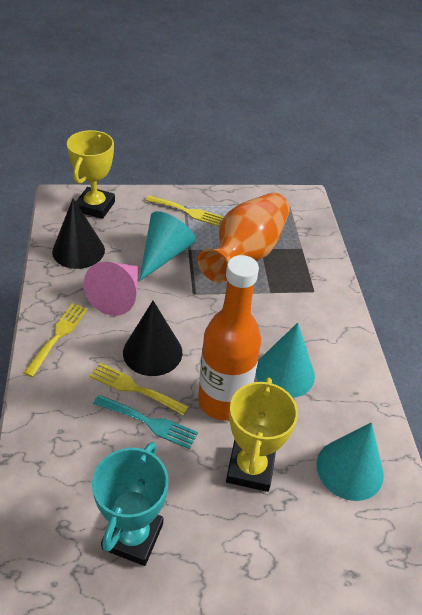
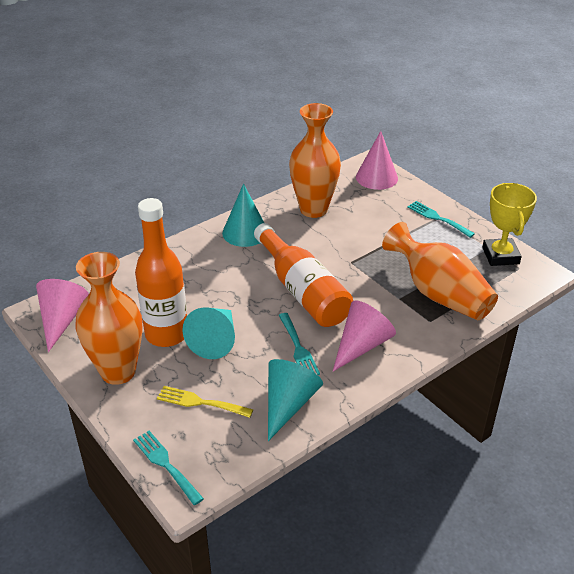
black cone: 2 -> 0
orange bottle: 1 -> 2
orange vase: 1 -> 3
pink cone: 1 -> 3
turquoise fork: 1 -> 3
turquoise trophy: 1 -> 0
yellow fork: 3 -> 1
yellow trophy: 2 -> 1

